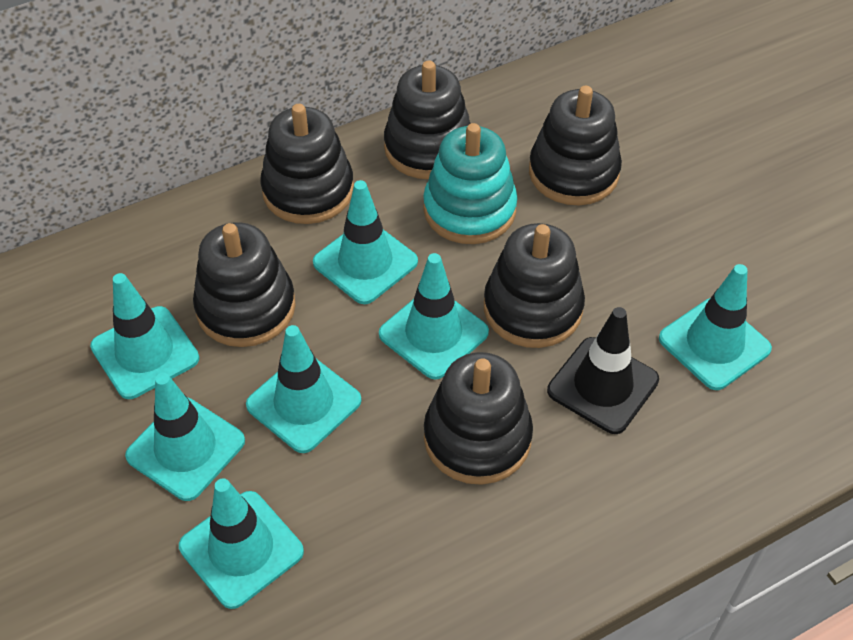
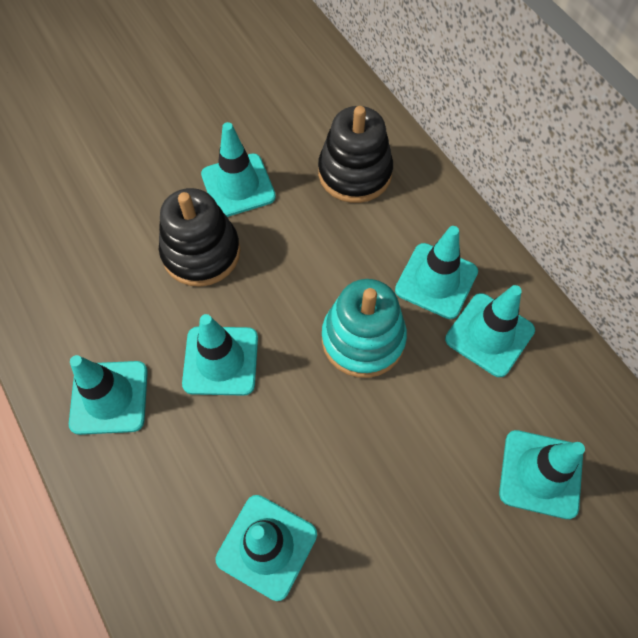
black stacking toy: 6 -> 2
black traffic cone: 1 -> 0

